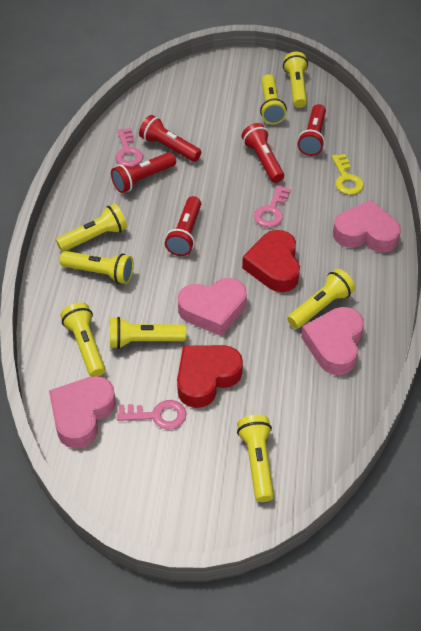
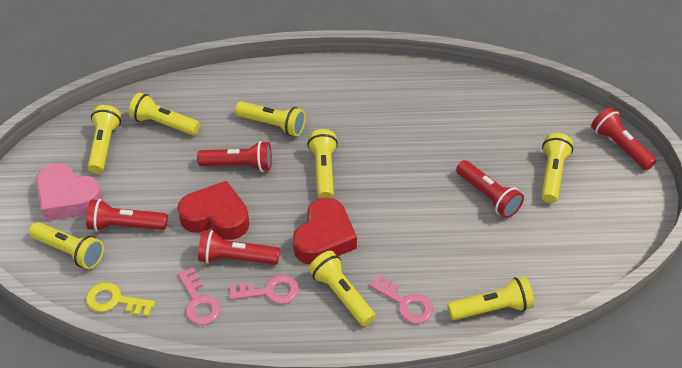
pink heart: 4 -> 1

